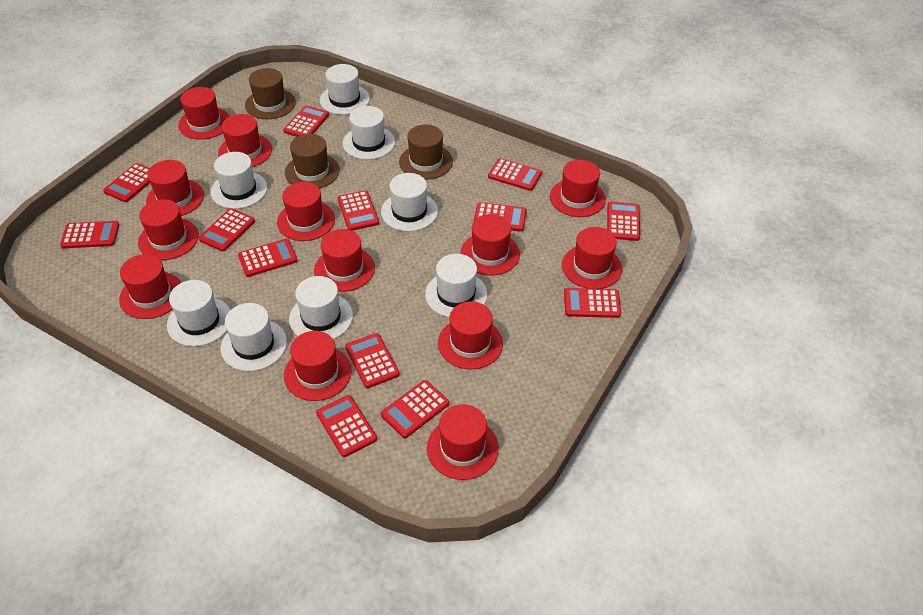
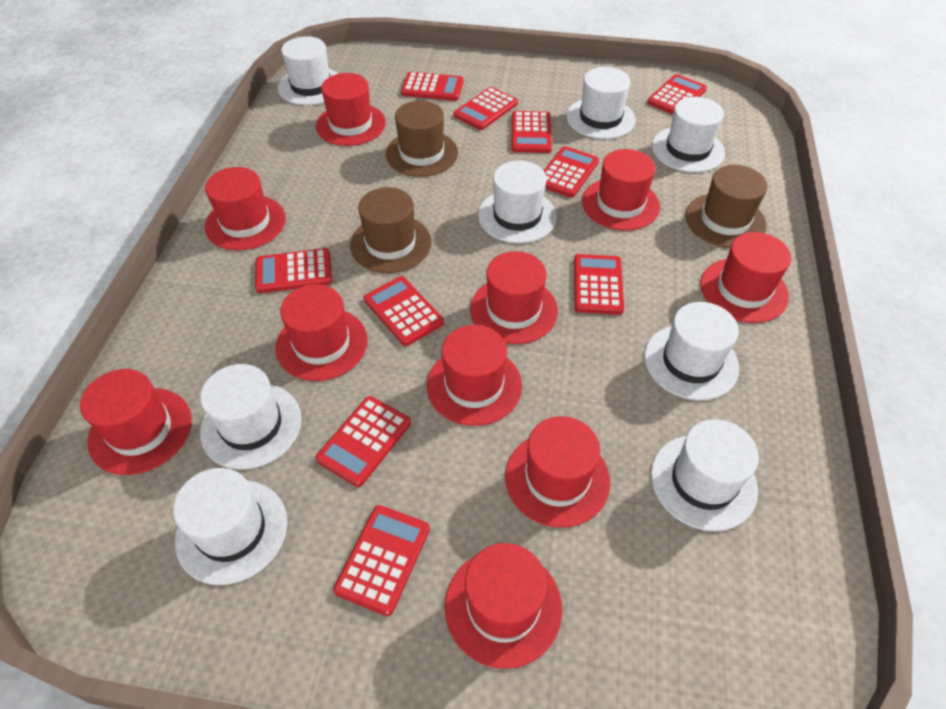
red calculator: 13 -> 10
red hat: 13 -> 10

